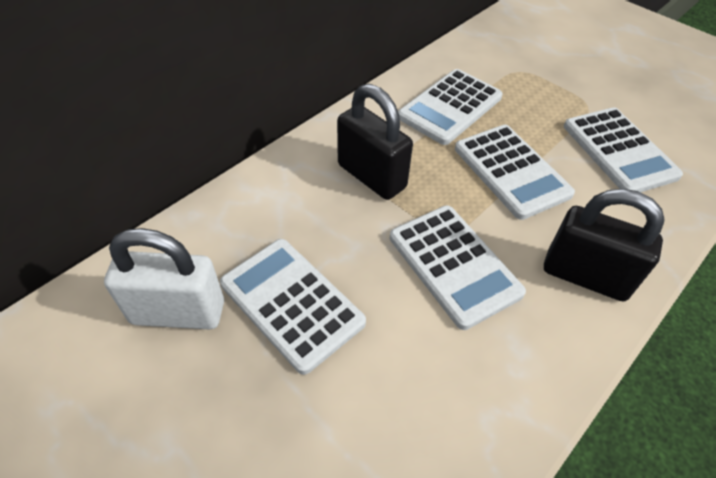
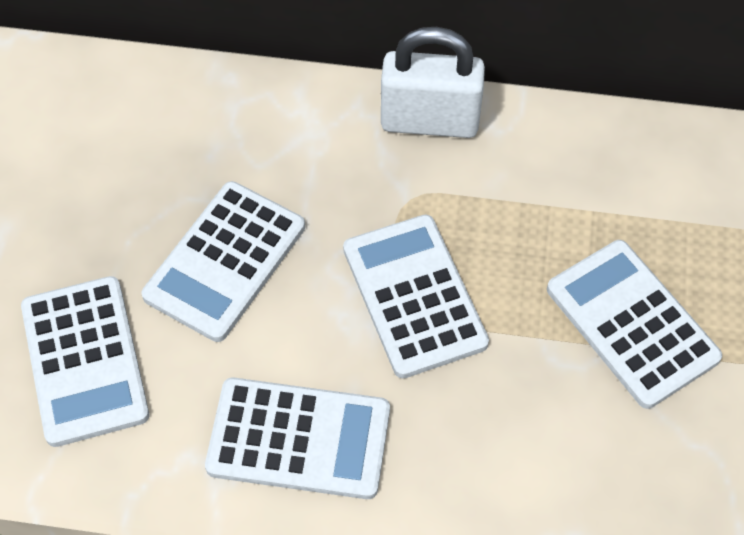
black padlock: 2 -> 0

